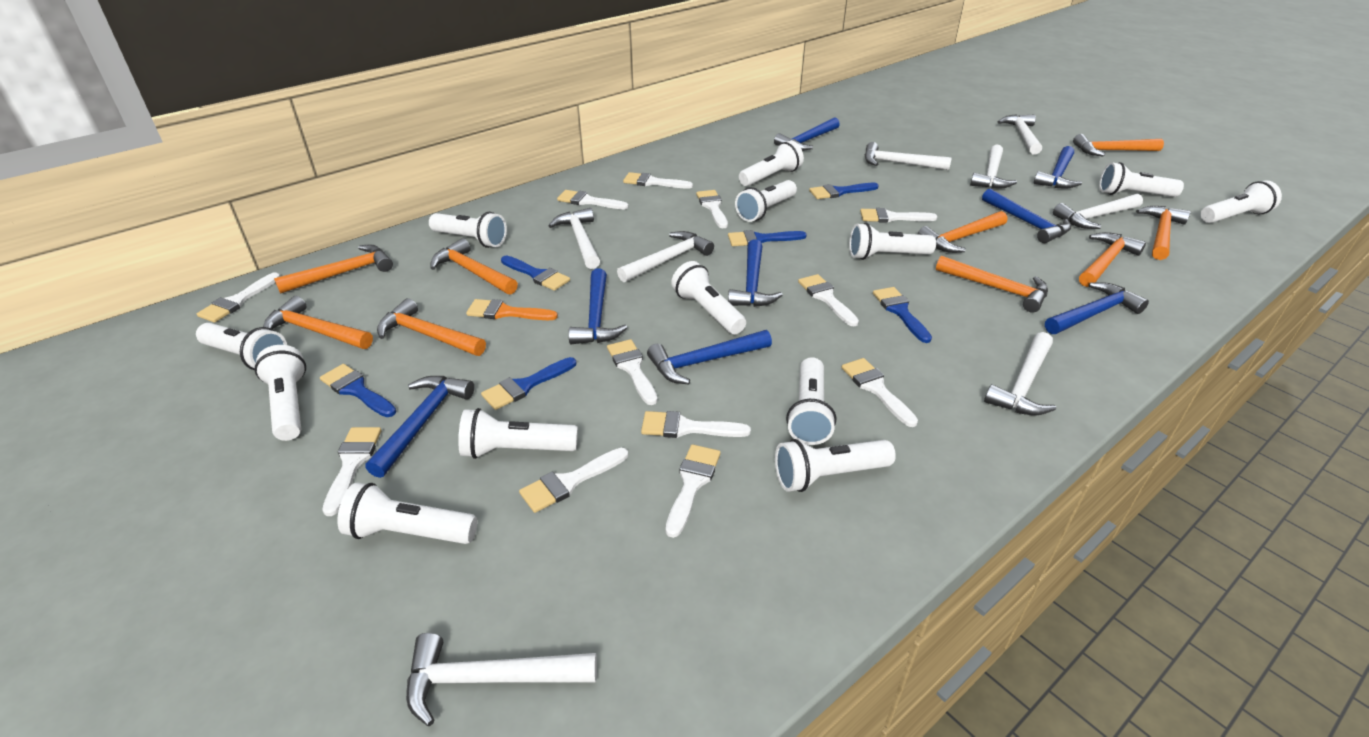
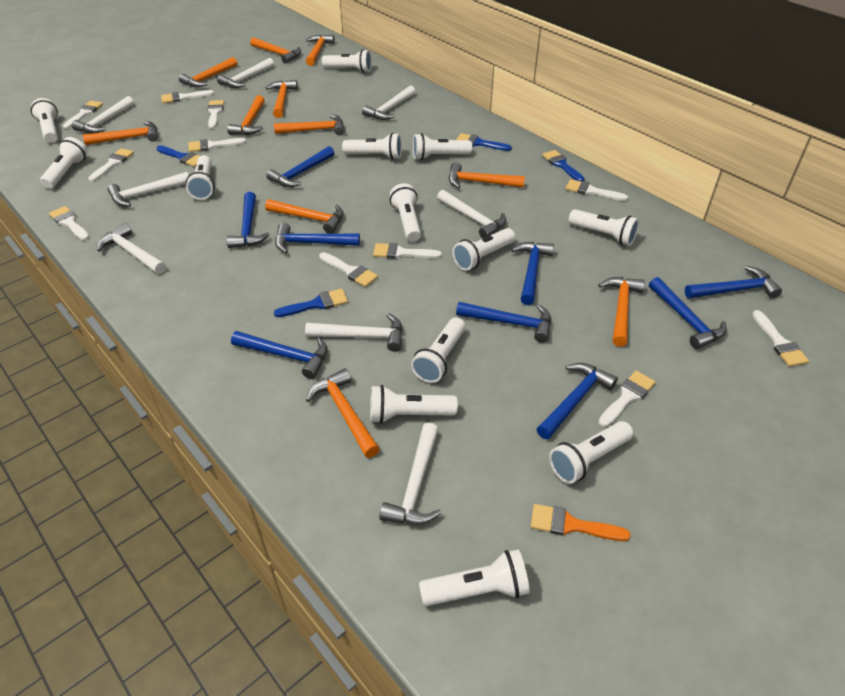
blue brush: 6 -> 4
blue hammer: 8 -> 9
orange hammer: 9 -> 11
white brush: 12 -> 11

